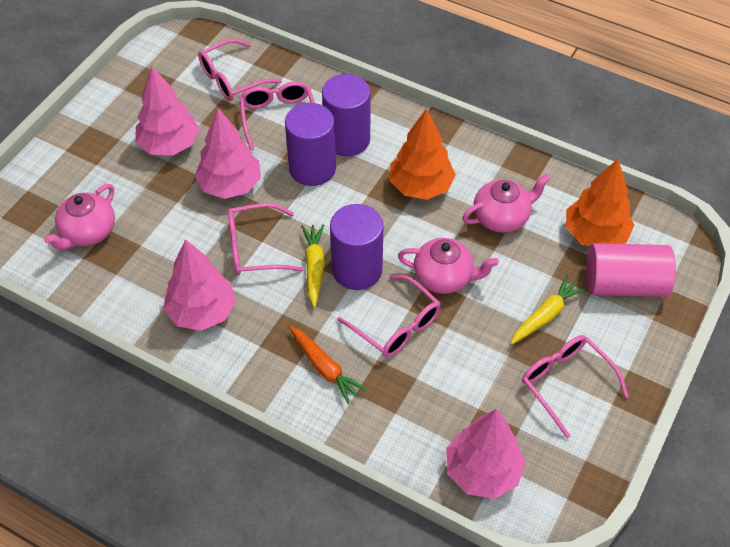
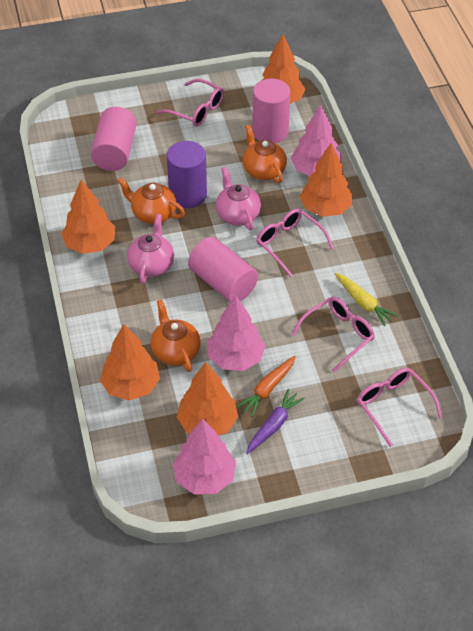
orange teapot: 0 -> 3
orange tree: 2 -> 5
pink cylinder: 1 -> 3
pink glasses: 5 -> 4
pink teapot: 3 -> 2
pink tree: 4 -> 3
purple carrot: 0 -> 1
purple cylinder: 3 -> 1
yellow carrot: 2 -> 1

